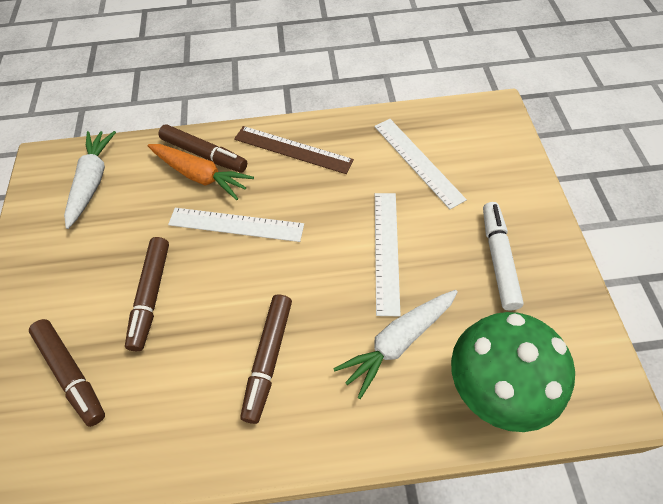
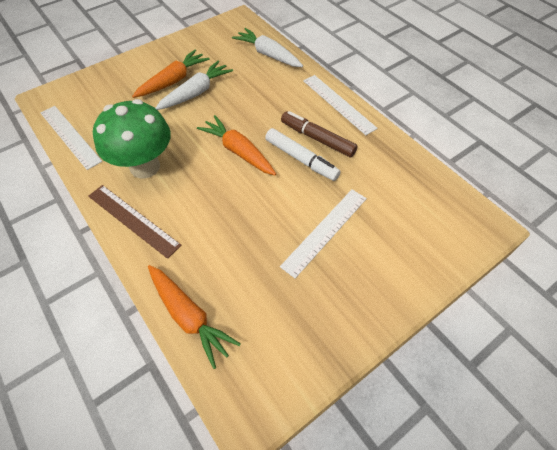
brown marker: 4 -> 1
orange carrot: 1 -> 3

